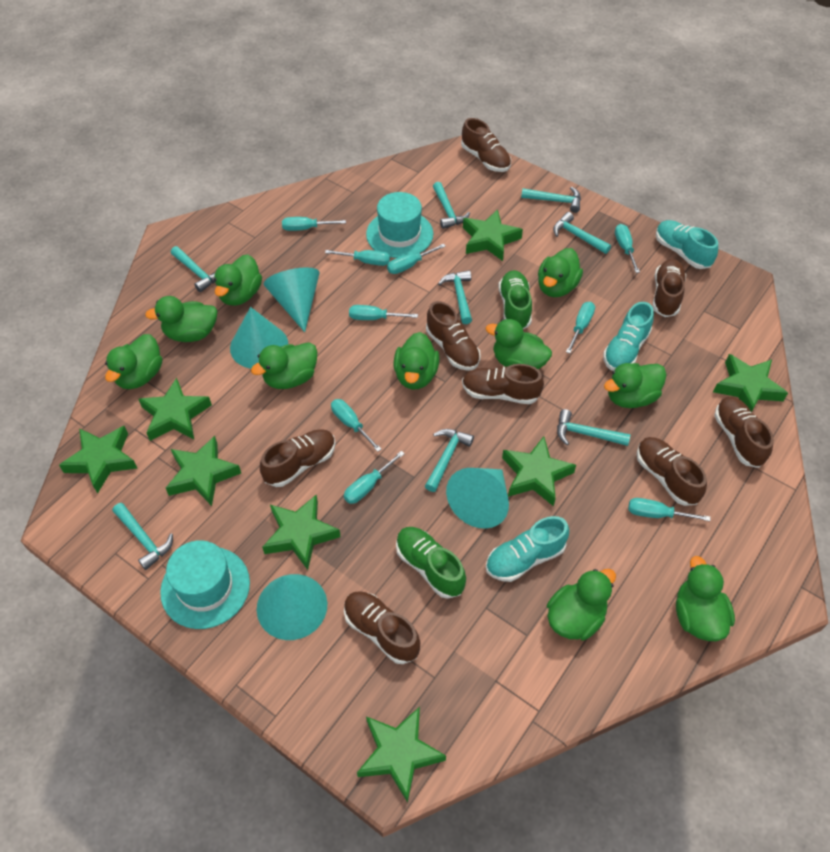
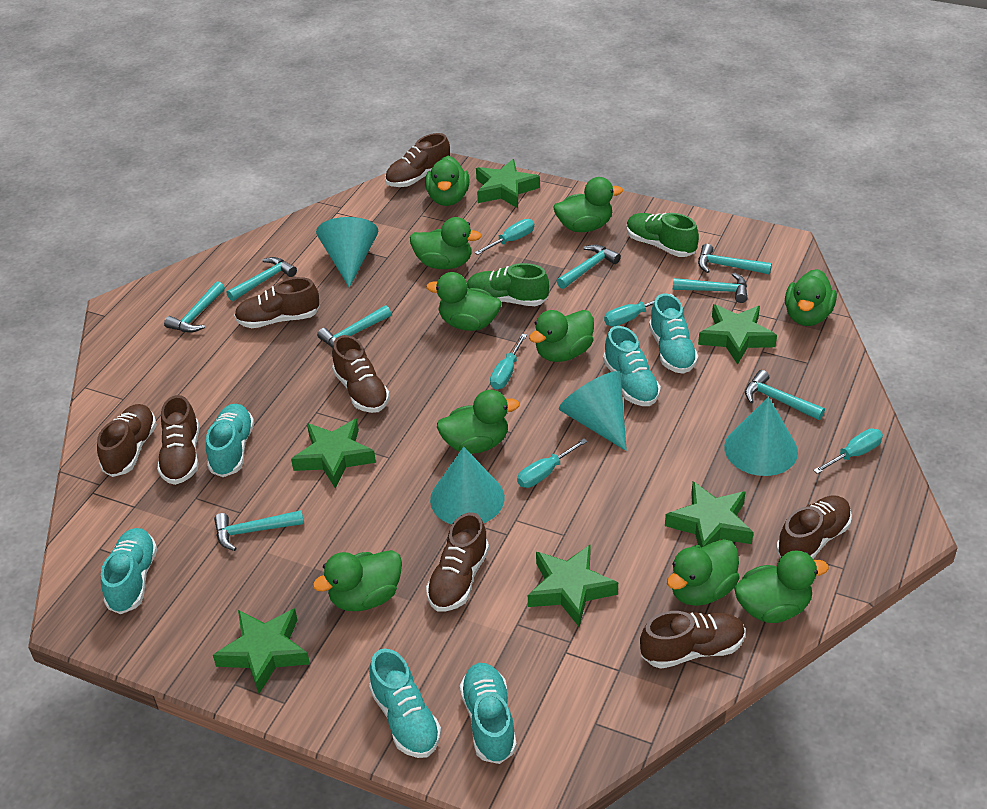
green star: 8 -> 6
turquoise hat: 2 -> 0
turquoise screwdriver: 9 -> 5
turquoise shoe: 3 -> 6

